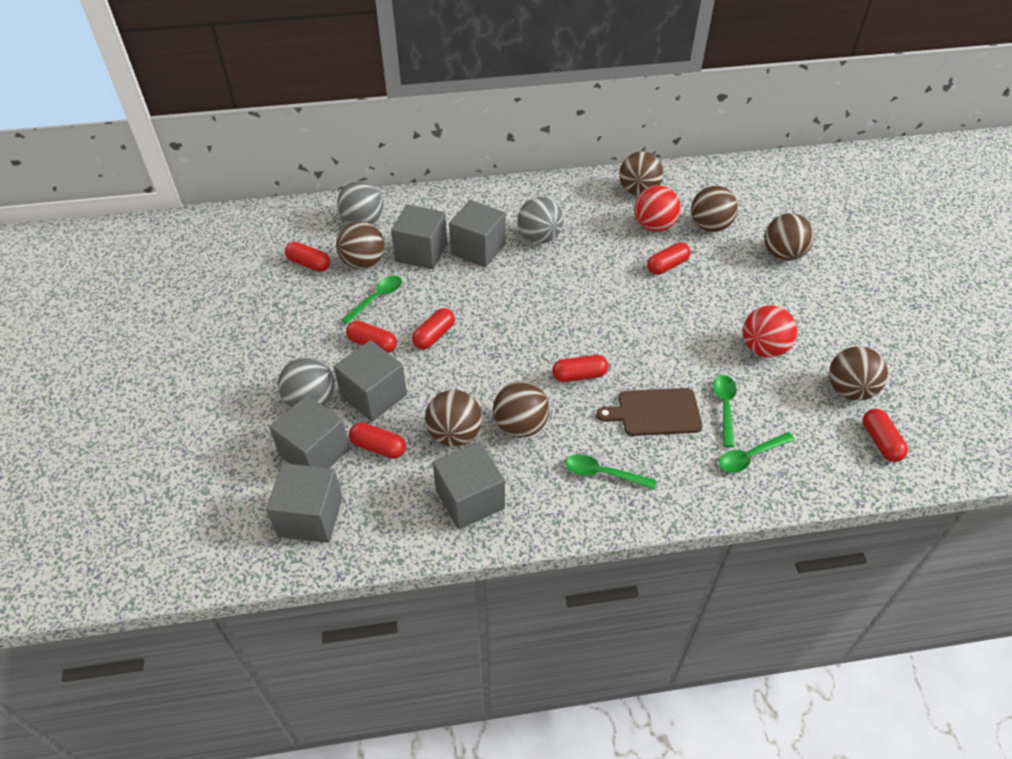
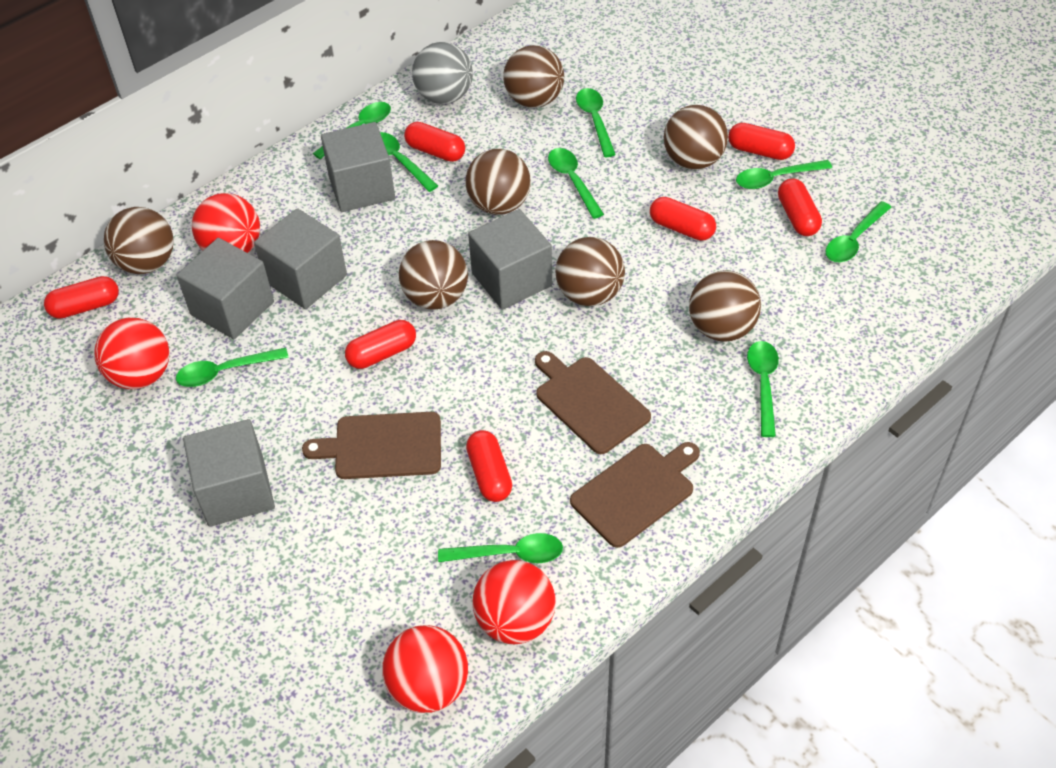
brown cutting board: 1 -> 3
green spoon: 4 -> 9
grey ball: 3 -> 1
grey cube: 6 -> 5
red ball: 2 -> 4

